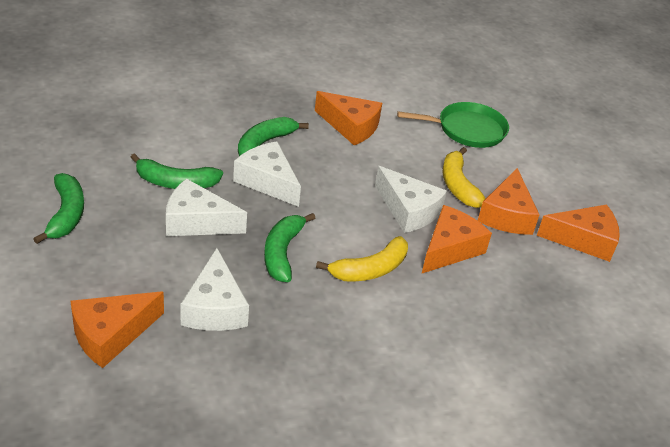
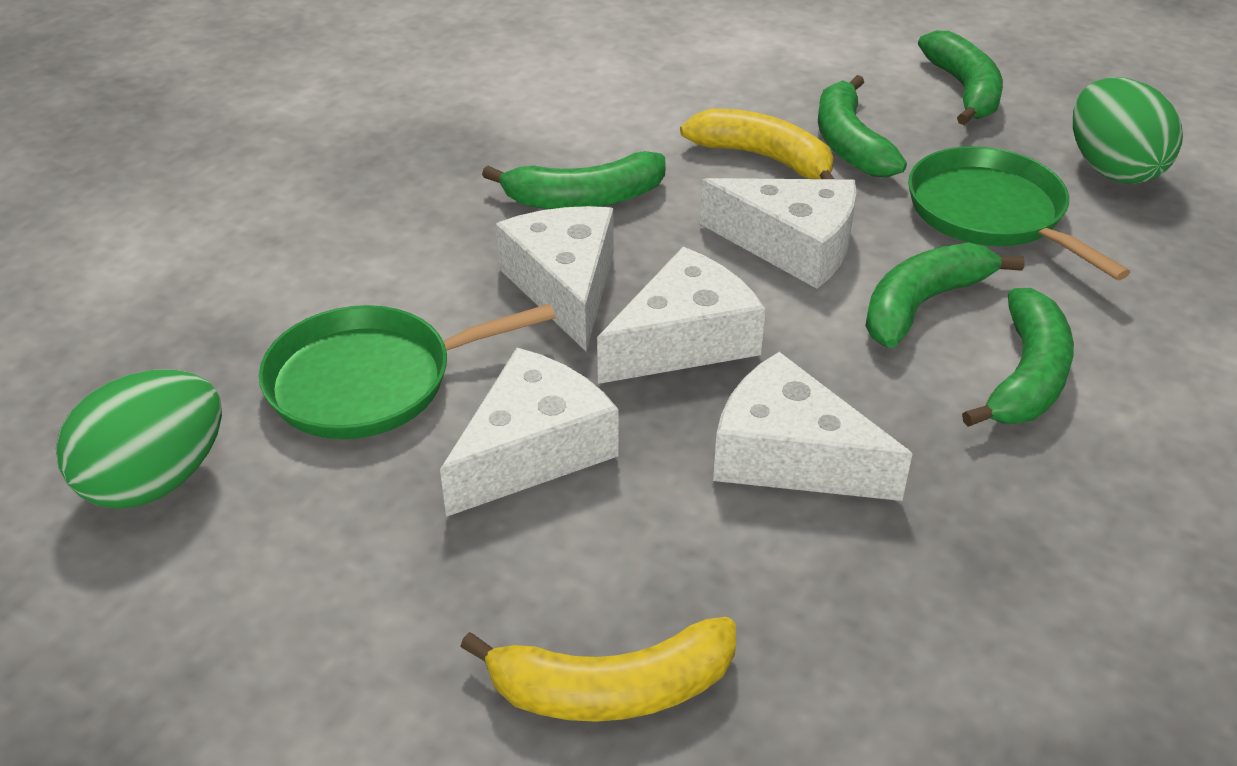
green banana: 4 -> 5
green egg: 0 -> 2
green pan: 1 -> 2
orange cheese: 5 -> 0
white cheese: 4 -> 5

